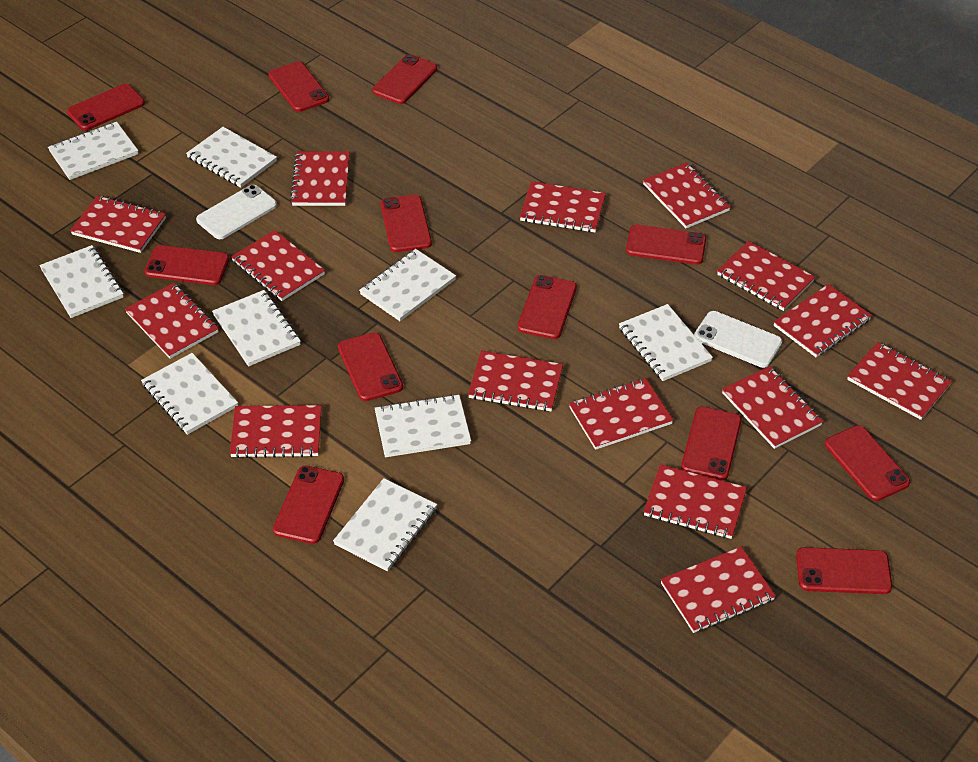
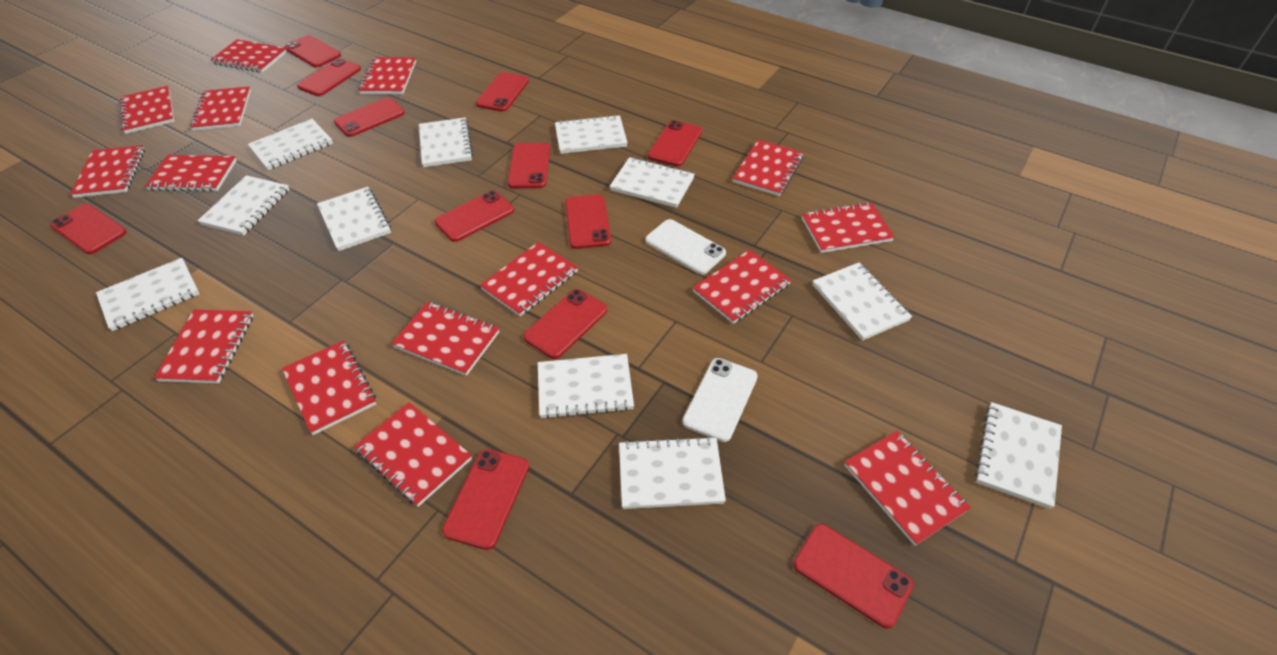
white notebook: 9 -> 11

